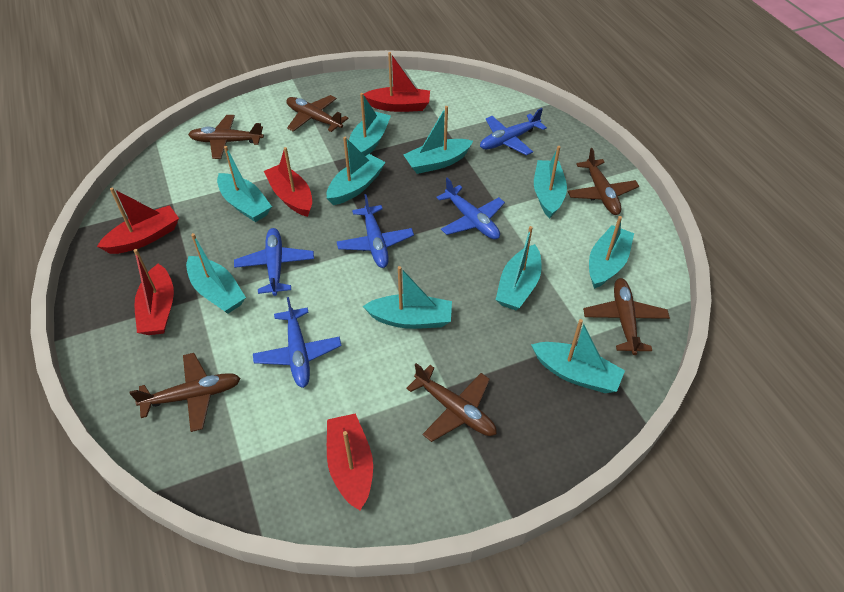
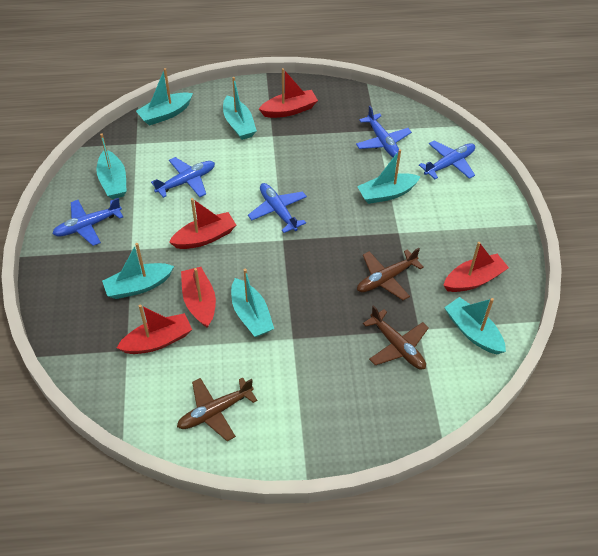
brown plane: 6 -> 3
turquoise boat: 10 -> 7

